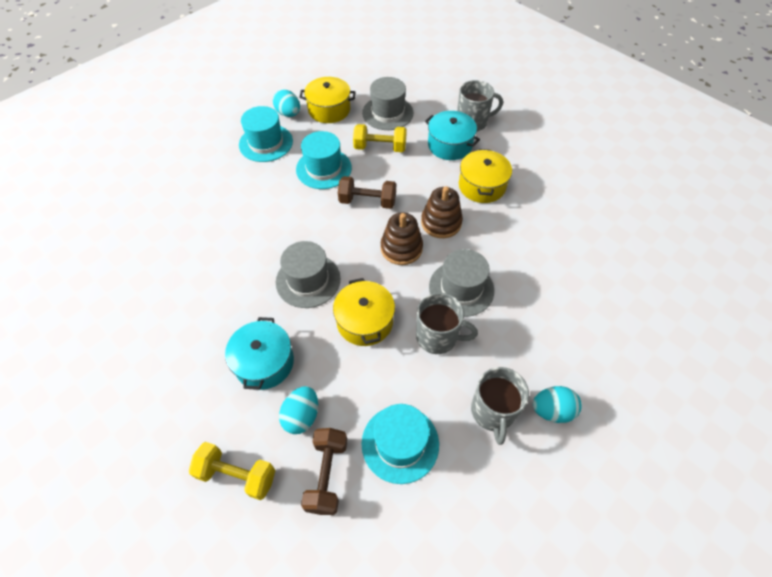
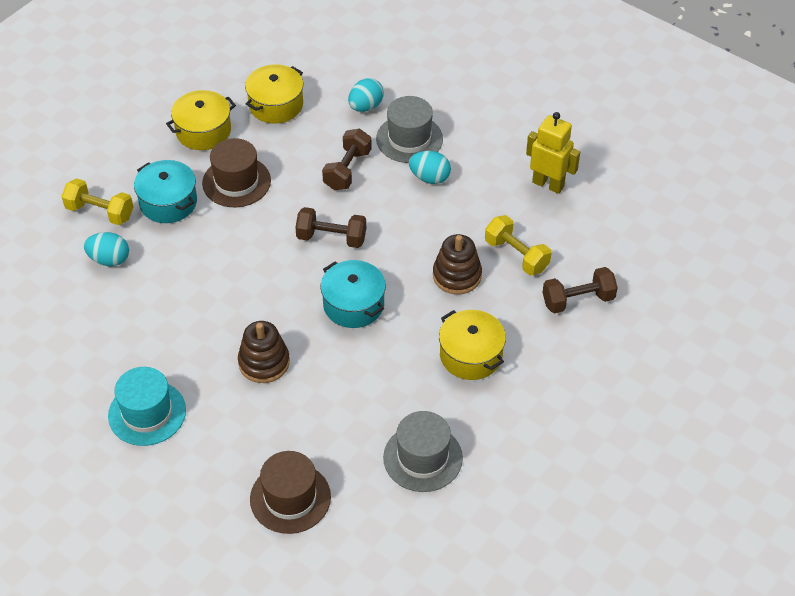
brown dumbbell: 2 -> 3
brown hat: 0 -> 2
grey hat: 3 -> 2
grey mug: 3 -> 0
turquoise hat: 3 -> 1
yellow robot: 0 -> 1

